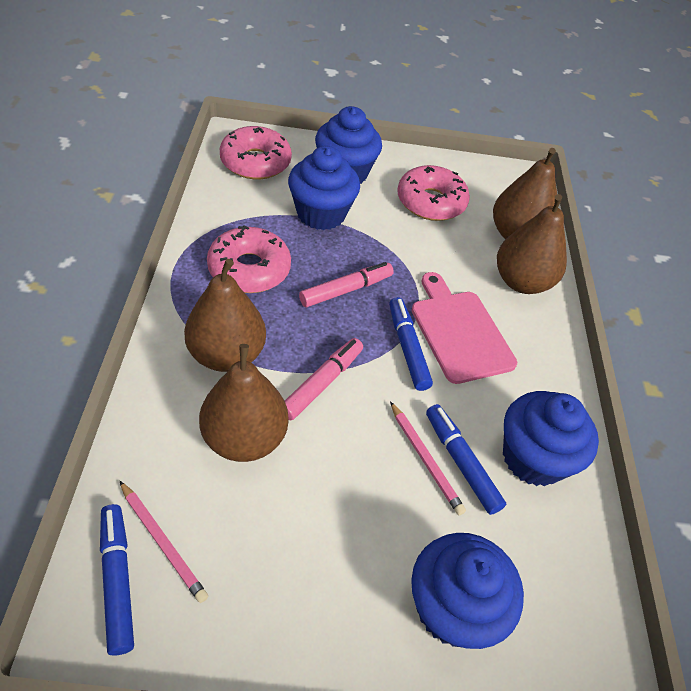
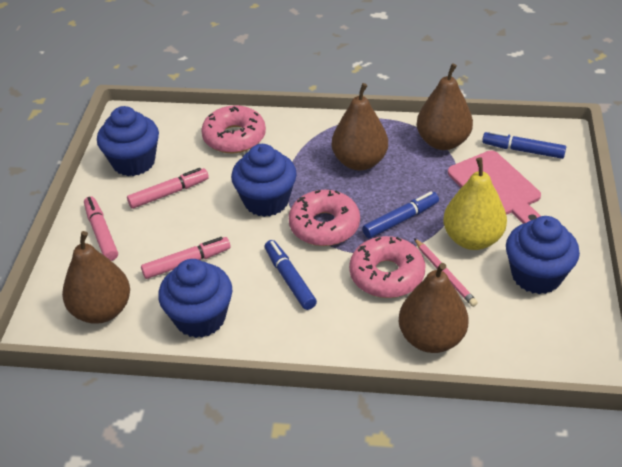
pink marker: 2 -> 3
pink pencil: 2 -> 1
yellow pear: 0 -> 1

